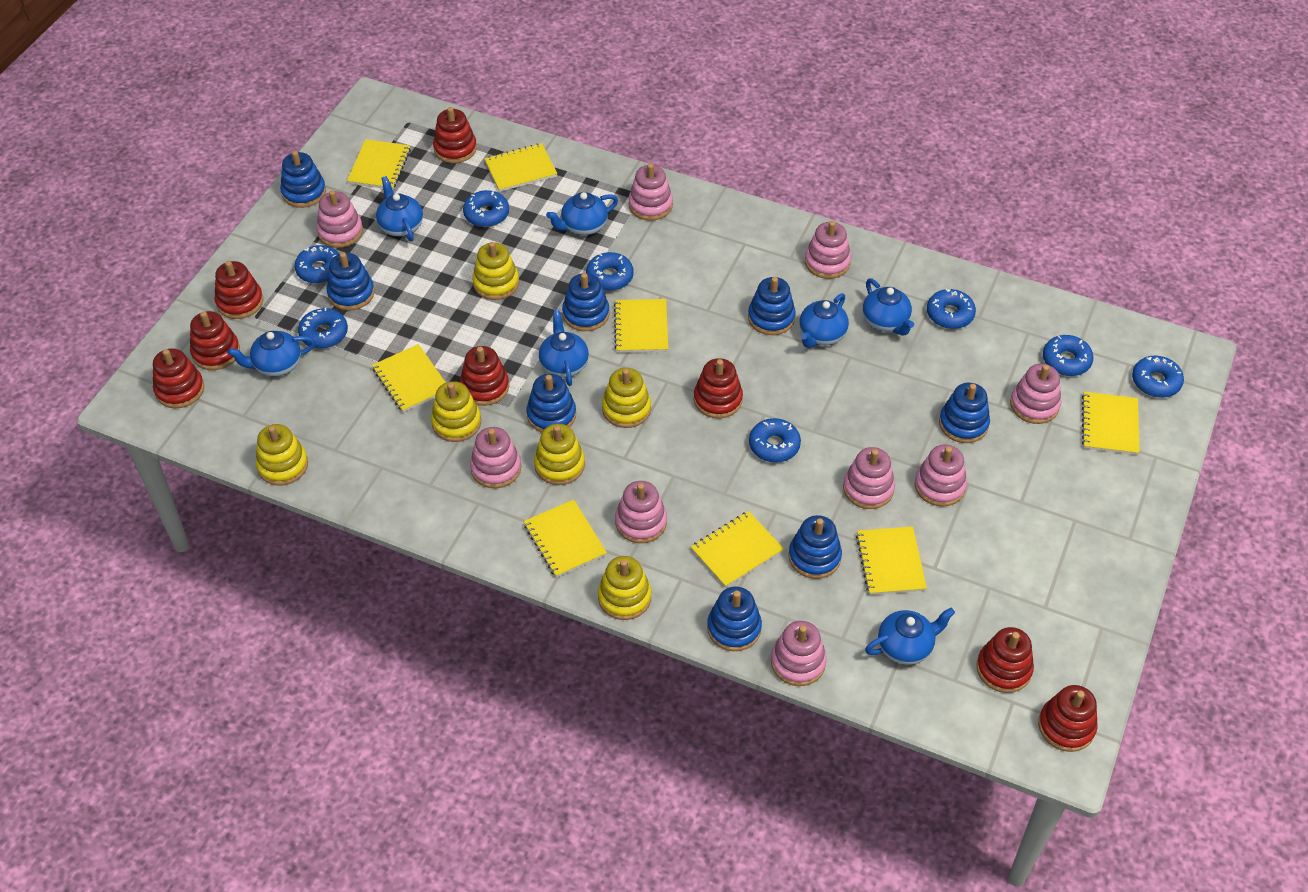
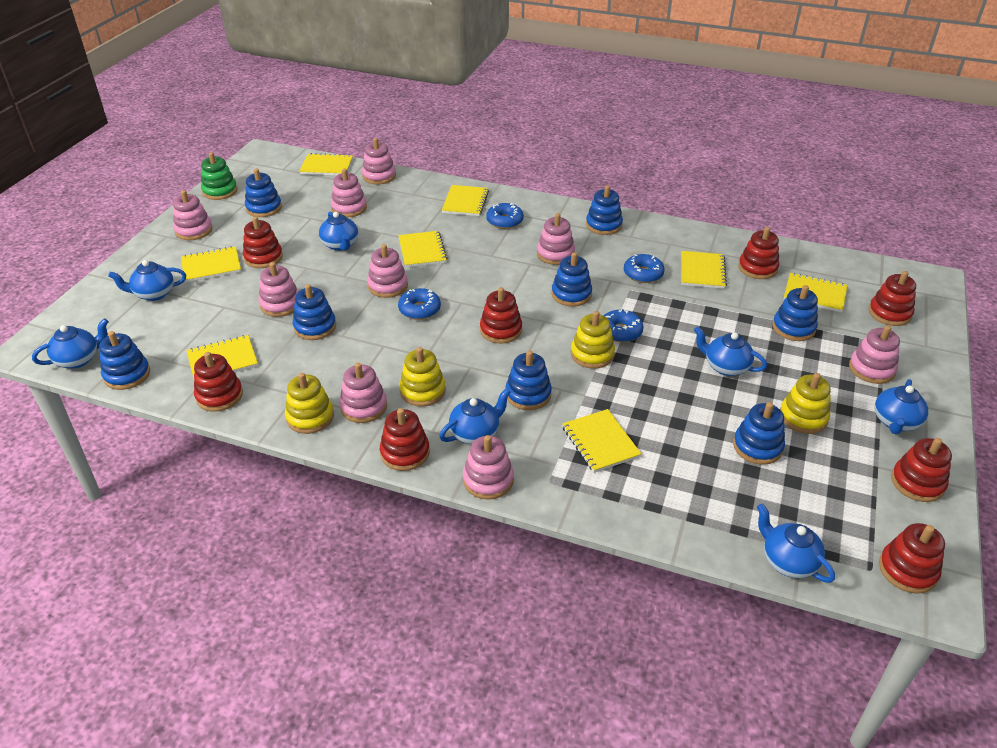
blue donut: 8 -> 4
green stacking toy: 0 -> 1
yellow stacking toy: 6 -> 4

